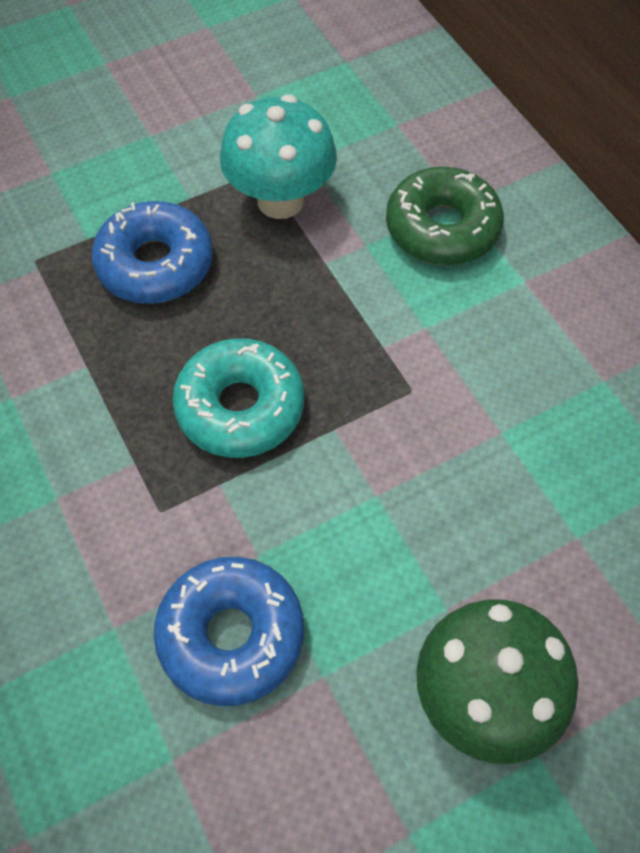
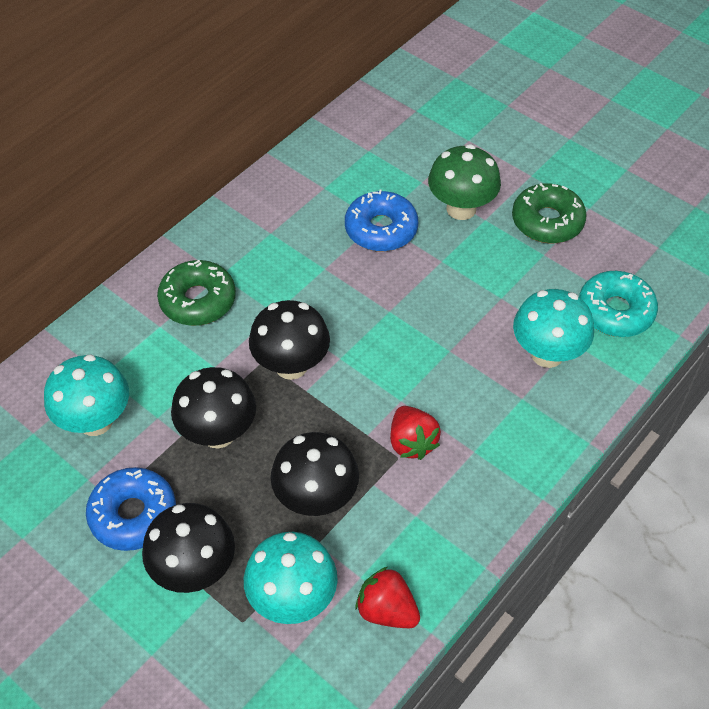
black mushroom: 0 -> 4
green donut: 1 -> 2
red strawberry: 0 -> 2
turquoise mushroom: 1 -> 3

